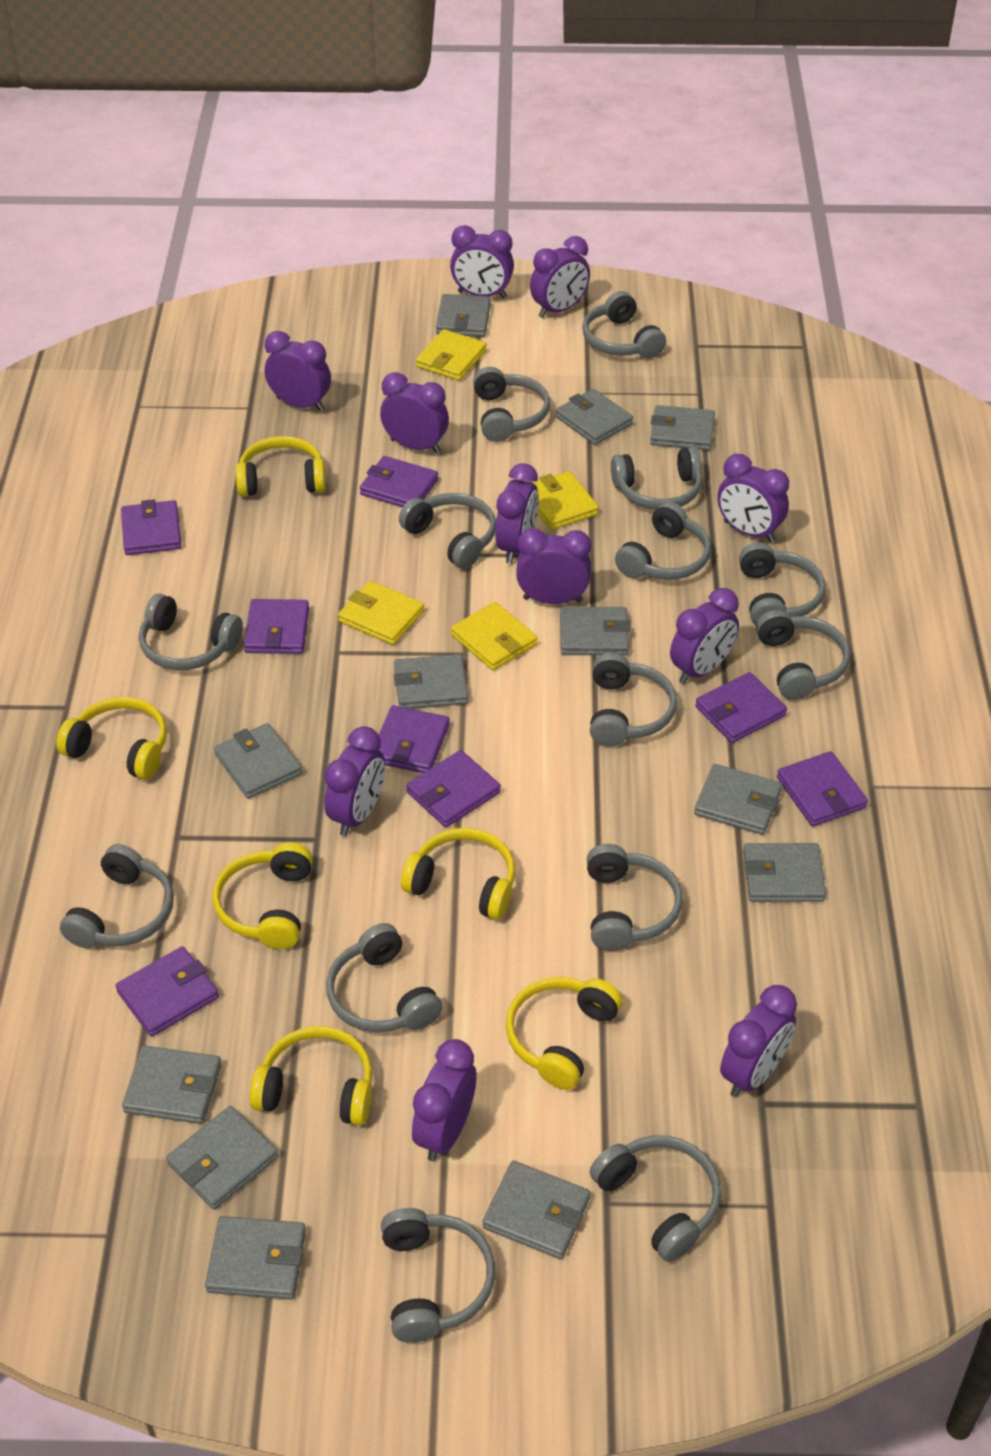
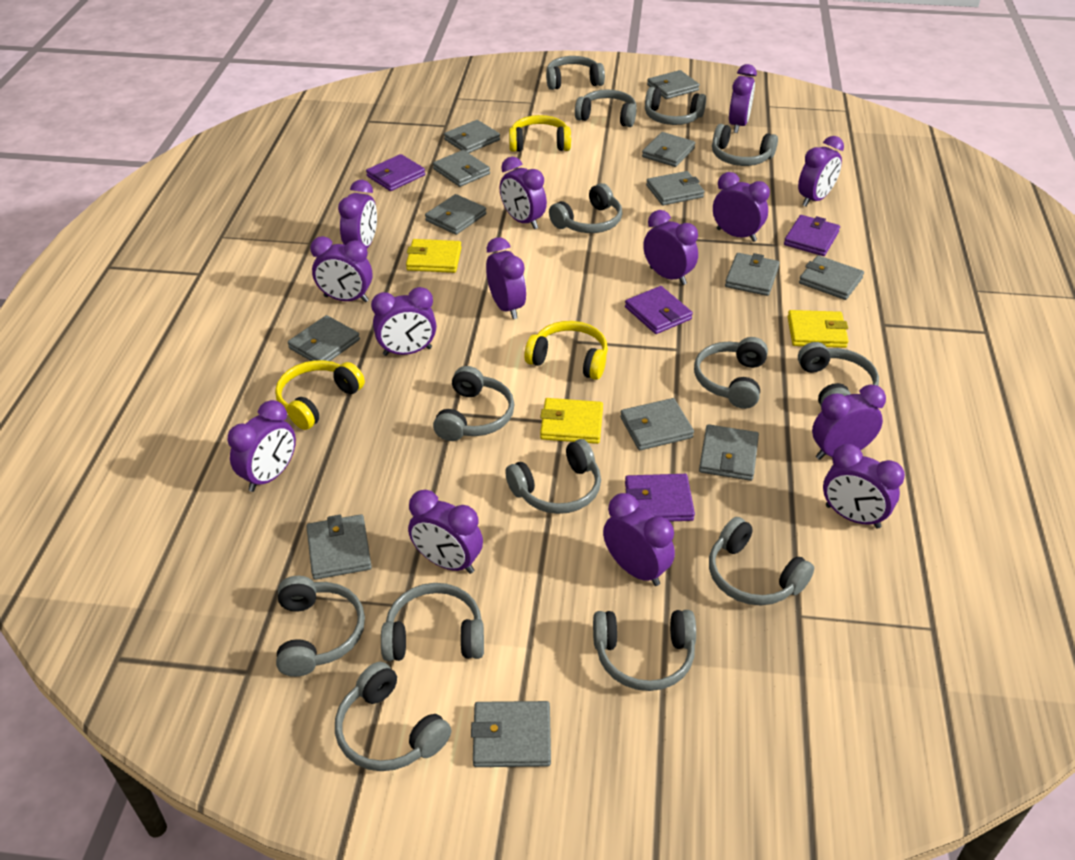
grey wallet: 12 -> 13
purple clock: 11 -> 14
purple wallet: 8 -> 4
yellow headphones: 6 -> 3
yellow wallet: 4 -> 3

